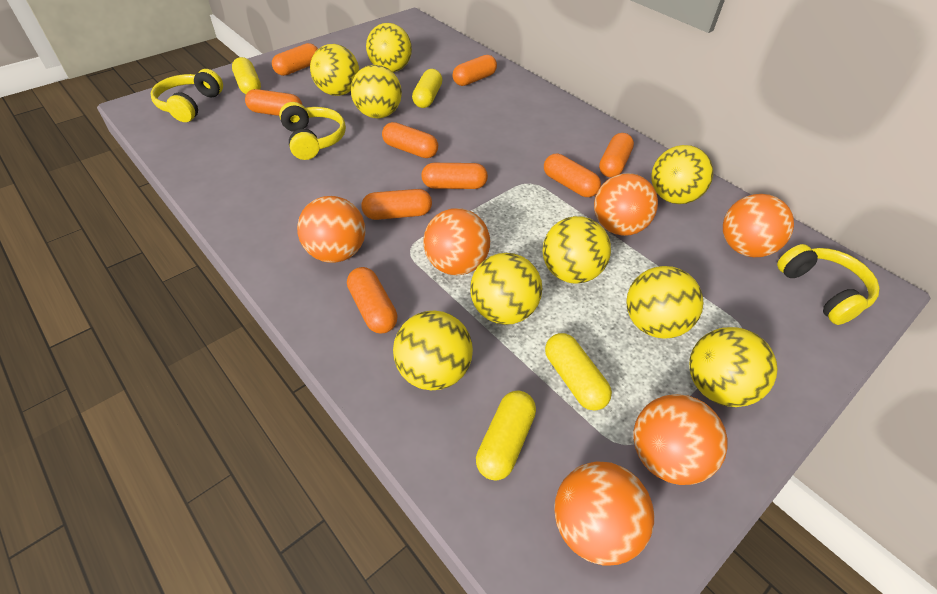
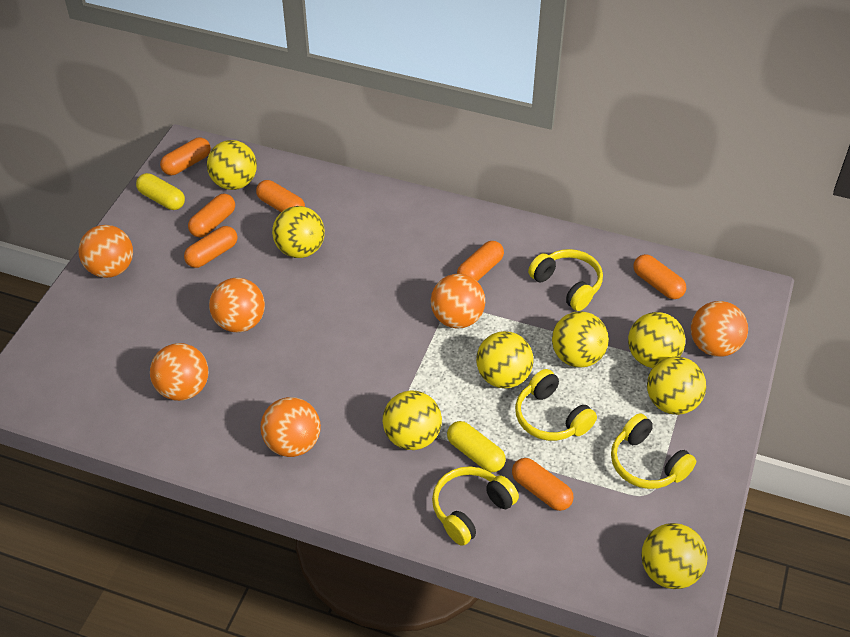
orange capsule: 9 -> 7
yellow ball: 9 -> 8
yellow capsule: 4 -> 2
yellow headphones: 3 -> 4

